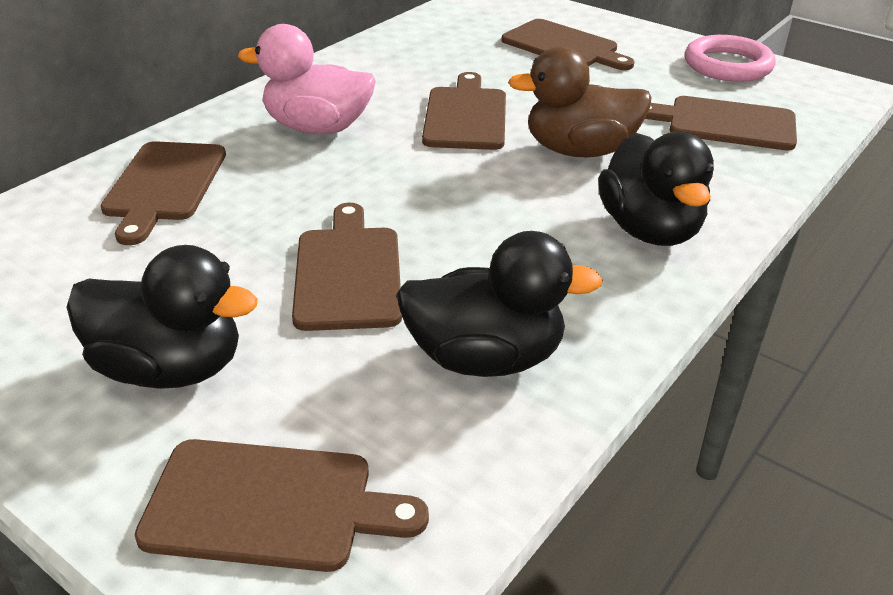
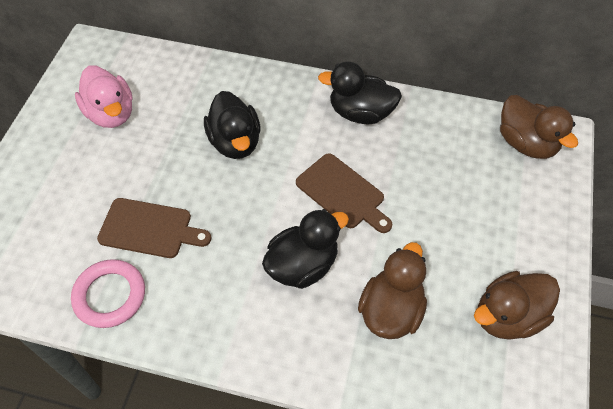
brown cutting board: 6 -> 2
brown duck: 1 -> 3

